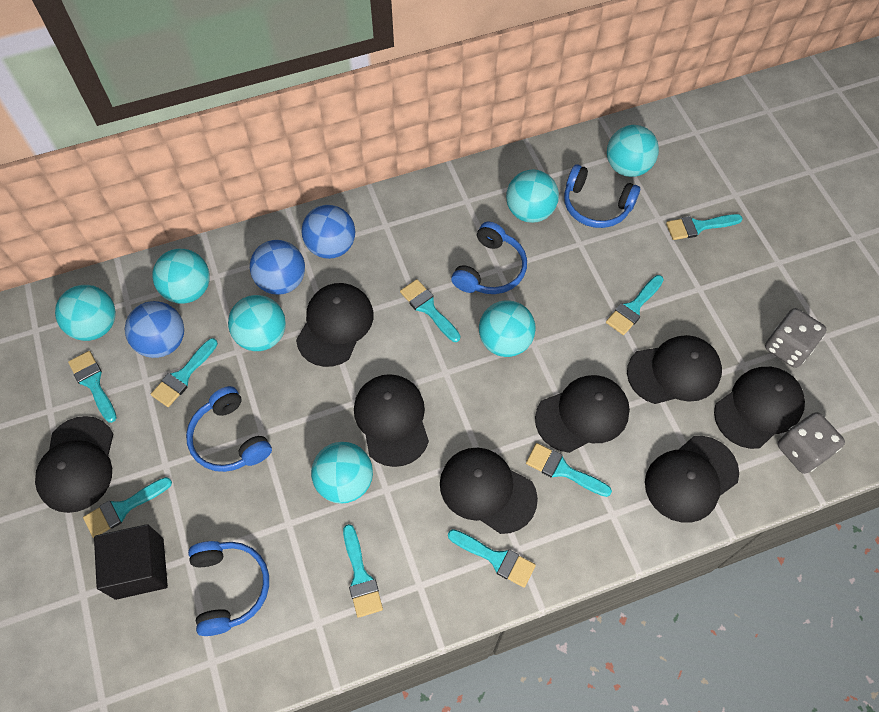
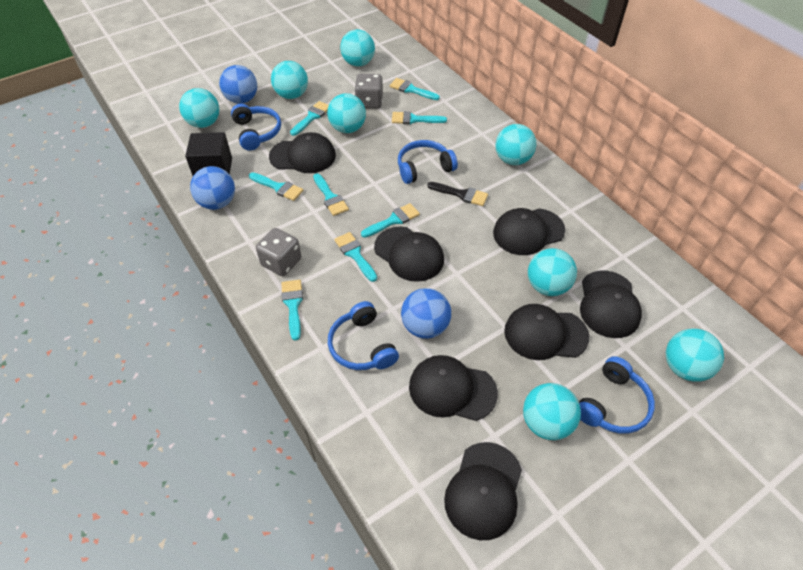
black brush: 0 -> 1
black cap: 8 -> 7
turquoise ball: 7 -> 8
turquoise brush: 9 -> 8

